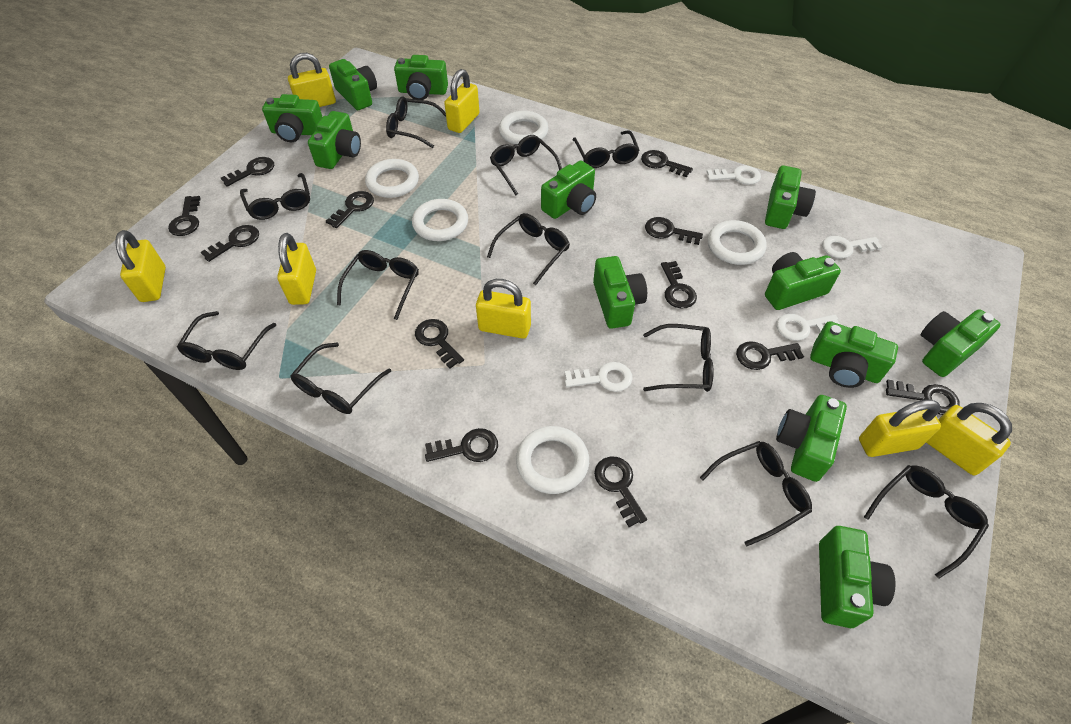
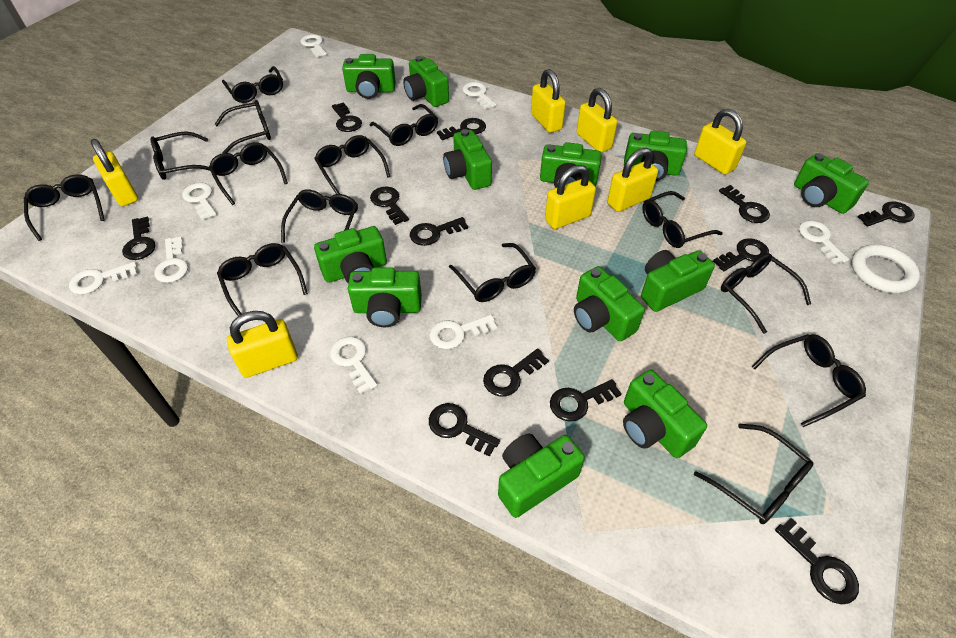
black glasses: 11 -> 14
white key: 4 -> 8
white ring: 5 -> 1

